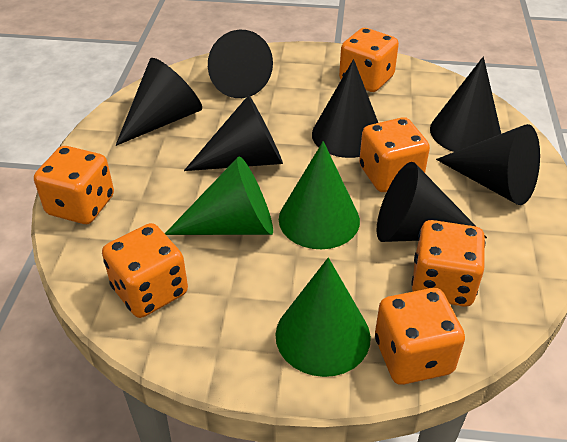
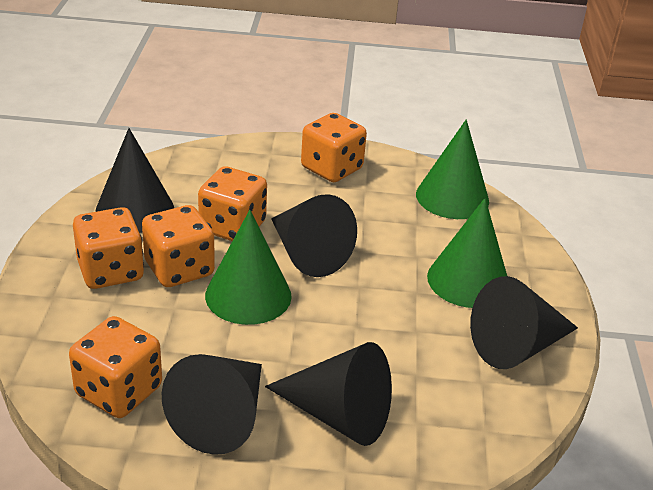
black cone: 7 -> 5
orange dice: 6 -> 5

